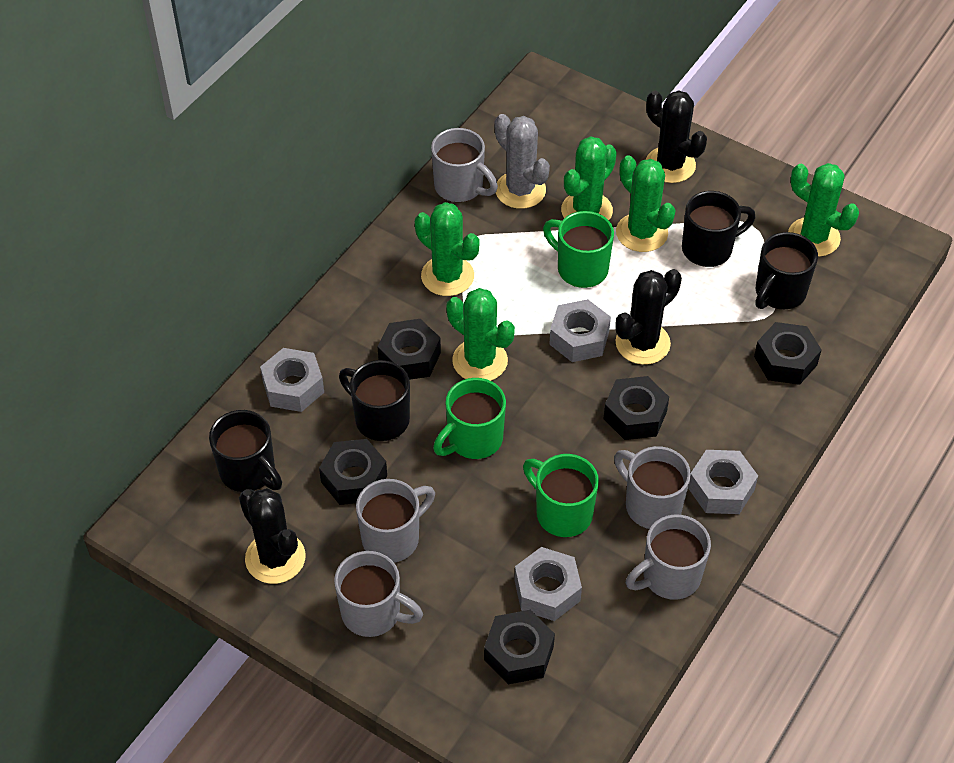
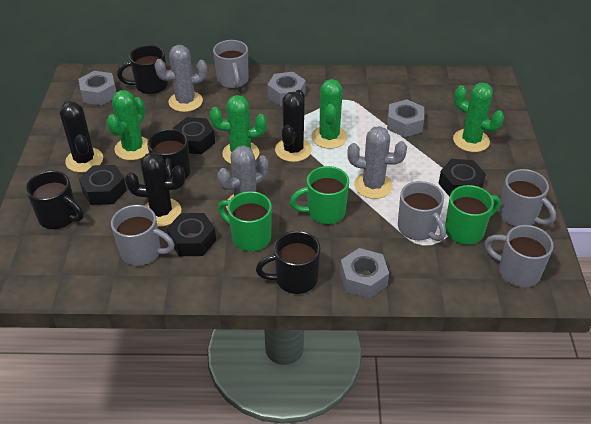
black nut: 5 -> 4
green cactus: 5 -> 4
grey cactus: 1 -> 3

